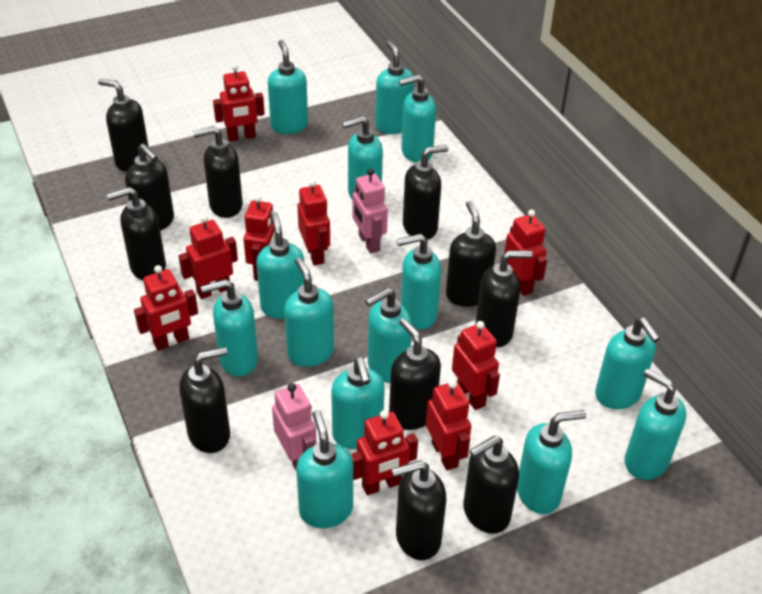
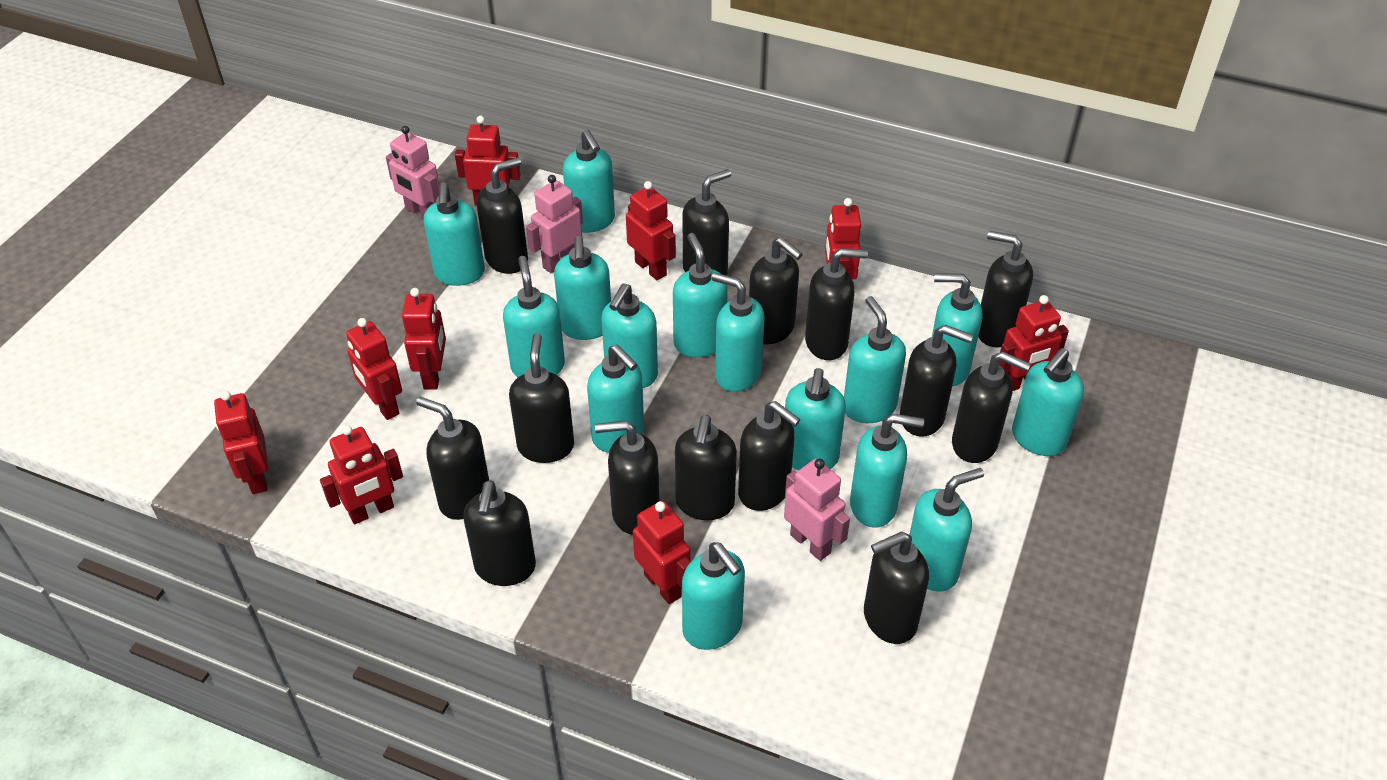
black soap dispenser: 11 -> 14
pink robot: 2 -> 3
turquoise soap dispenser: 14 -> 15

